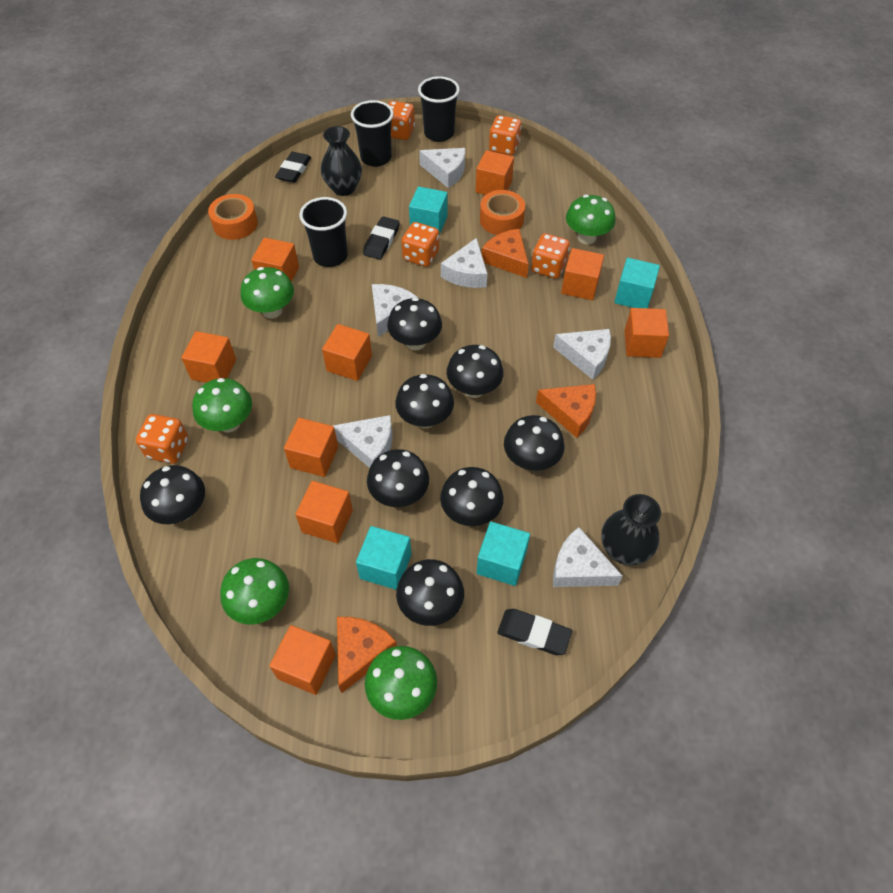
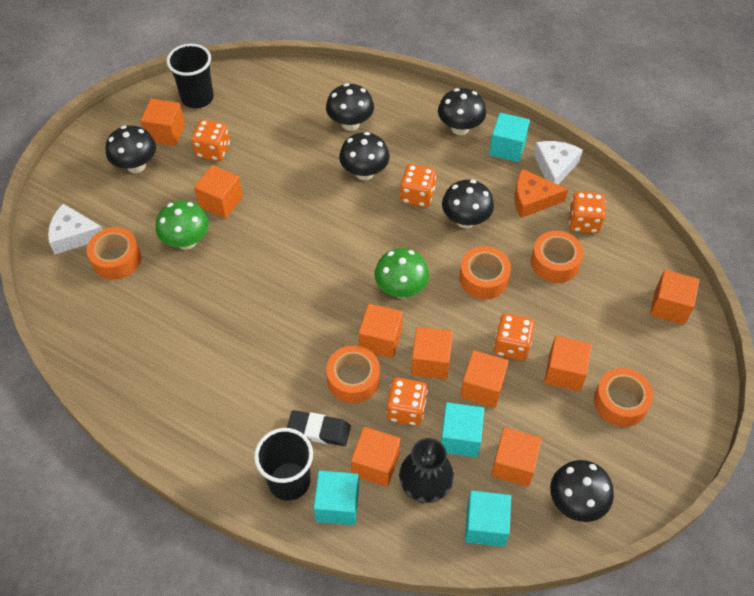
black cup: 3 -> 2
black eraser: 3 -> 1
black mushroom: 8 -> 6
black vase: 2 -> 1
green mushroom: 5 -> 2
orange cheese: 3 -> 1
orange tape: 2 -> 5
white cheese: 6 -> 2

